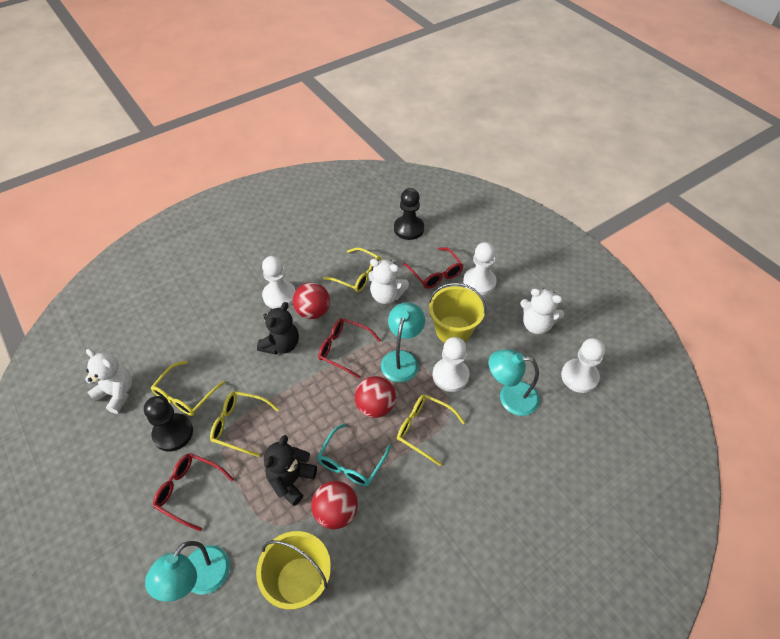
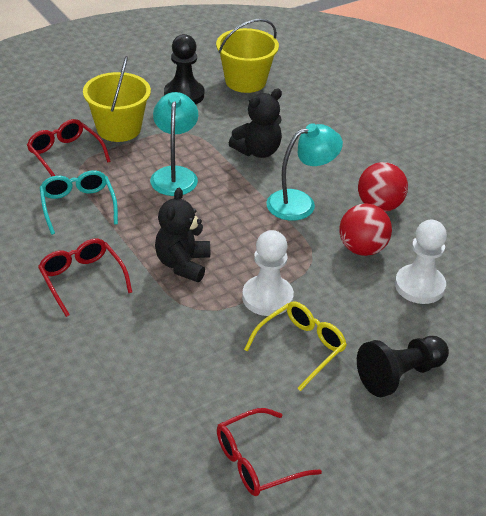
red ball: 3 -> 2
turquoise lamp: 3 -> 2
white pawn: 4 -> 2
white teddy bear: 3 -> 0
yellow glasses: 4 -> 1

